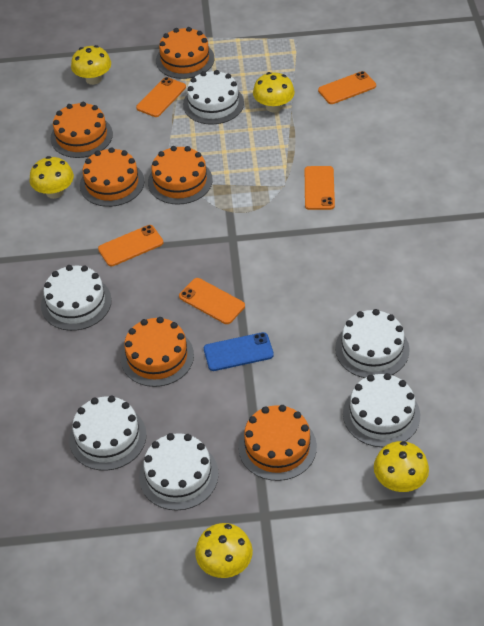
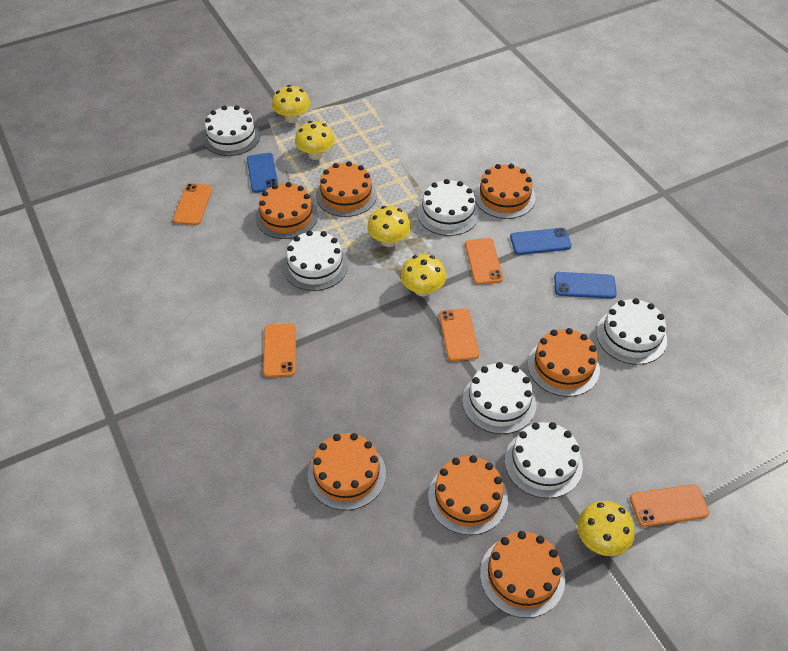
blue phone: 1 -> 3
orange cake: 6 -> 7

